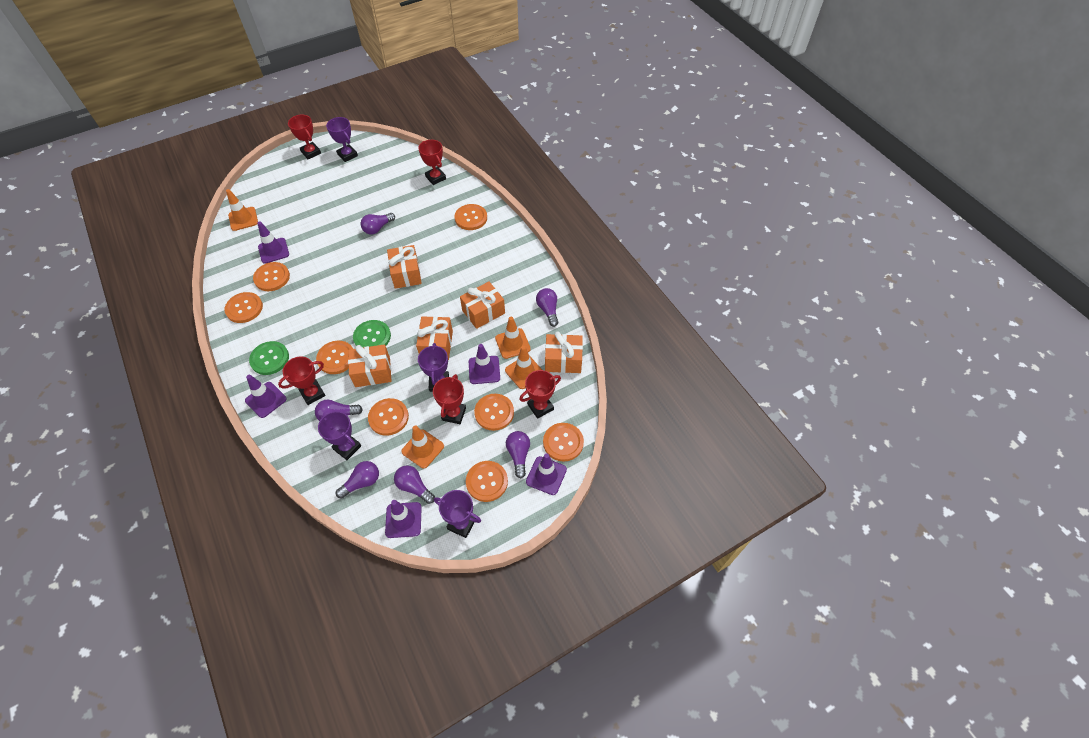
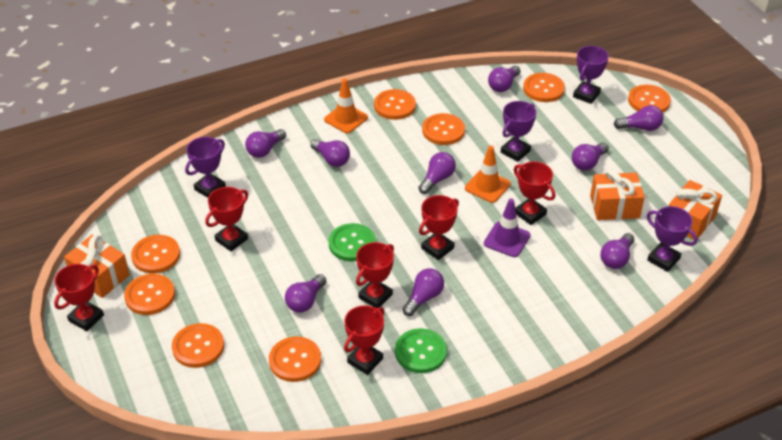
orange gift: 5 -> 3
orange traffic cone: 4 -> 2
purple light bulb: 6 -> 9
purple traffic cone: 5 -> 1
red trophy: 5 -> 6

